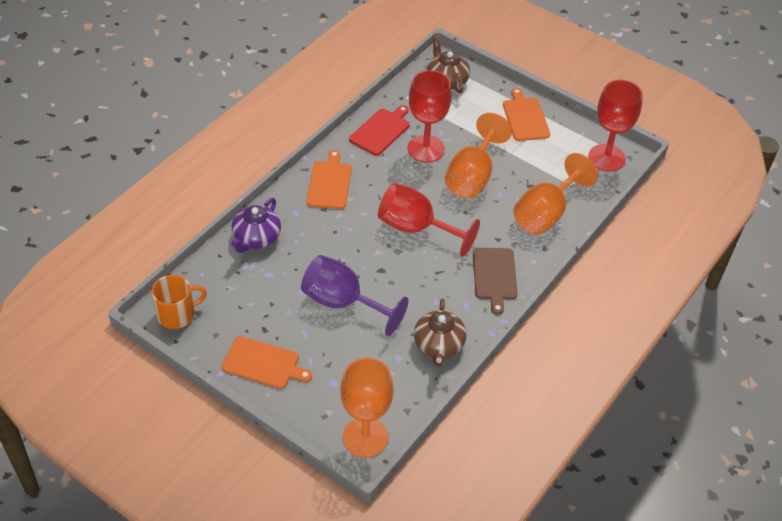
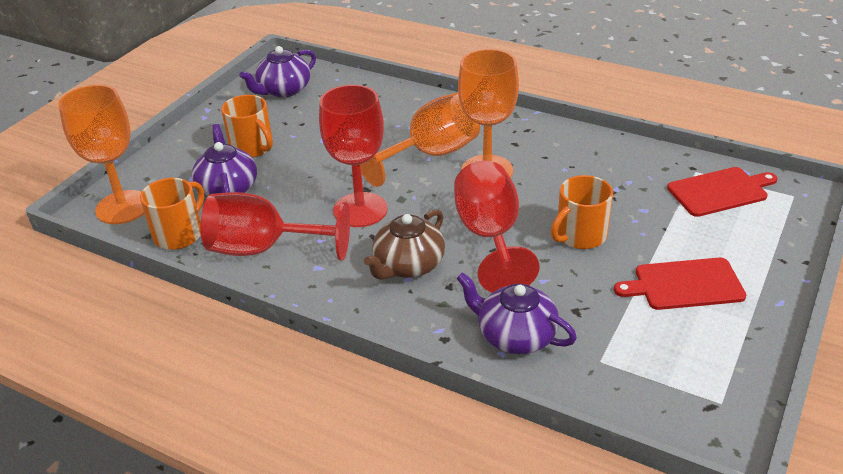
brown cutting board: 1 -> 0
brown teapot: 2 -> 1
orange cutting board: 3 -> 0
orange mug: 1 -> 3
purple goblet: 1 -> 0
purple teapot: 1 -> 3
red cutting board: 1 -> 2

